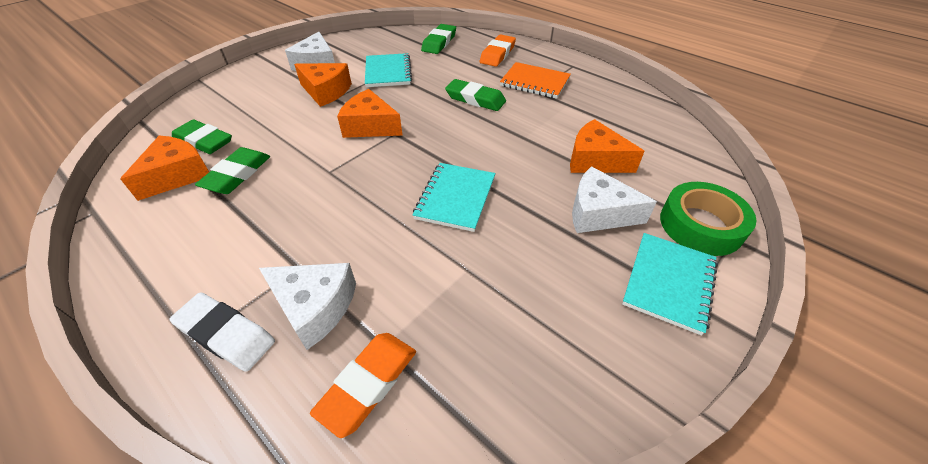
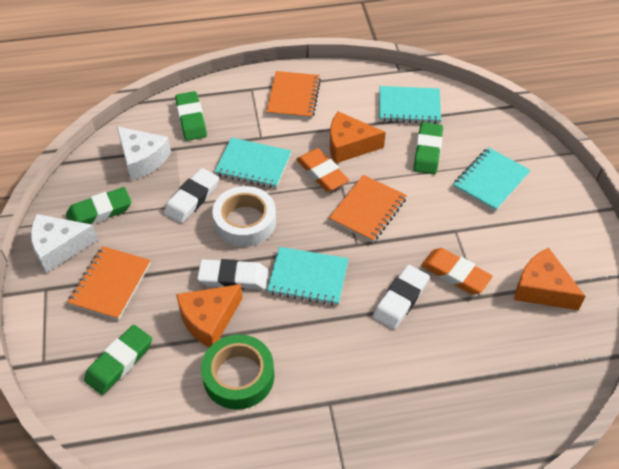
orange cheese: 4 -> 3
orange notebook: 1 -> 3
turquoise notebook: 3 -> 4
white cheese: 3 -> 2
white eraser: 1 -> 3
white tape: 0 -> 1

